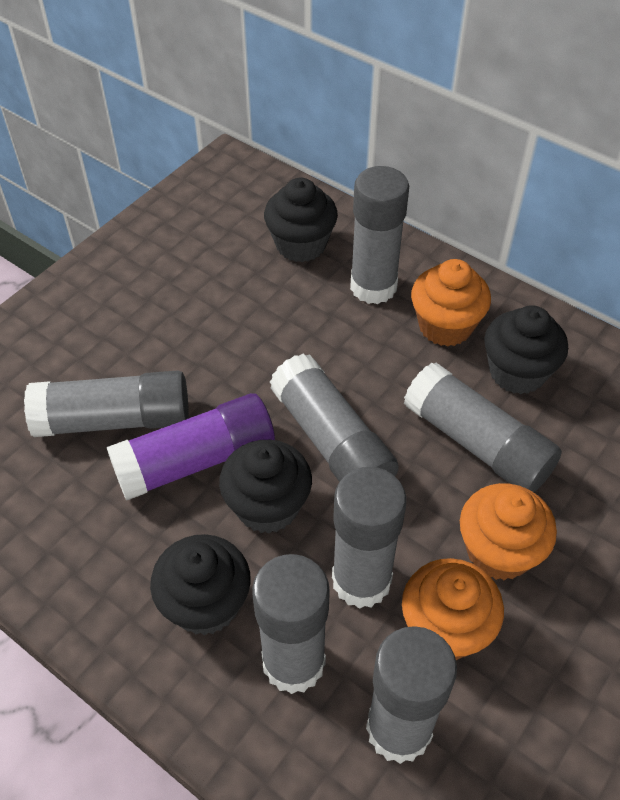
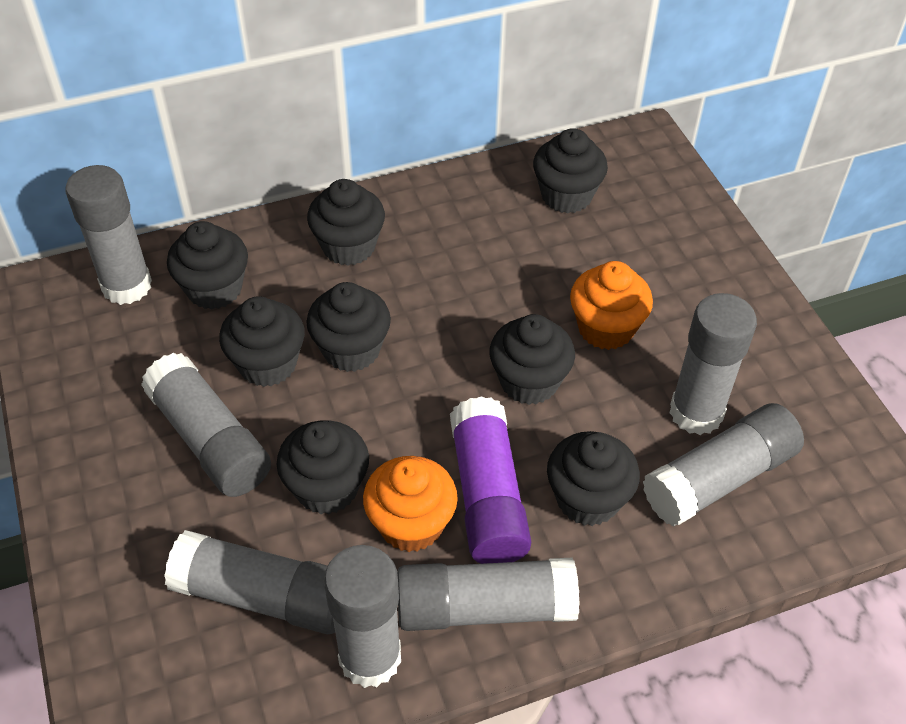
black cupcake: 4 -> 8
orange cupcake: 3 -> 2

